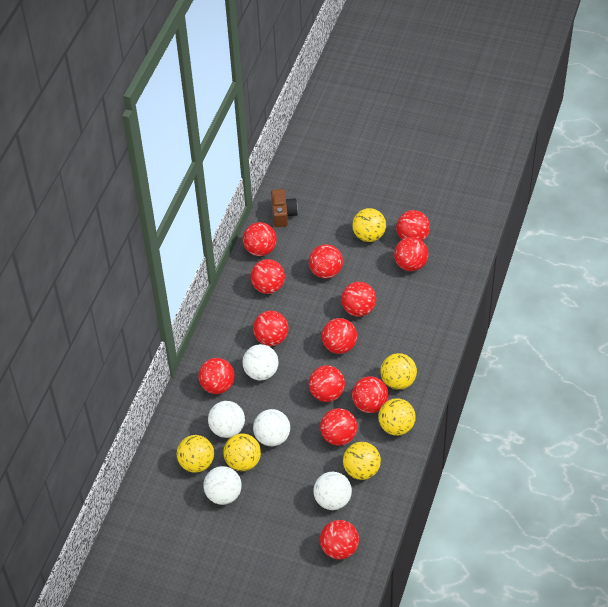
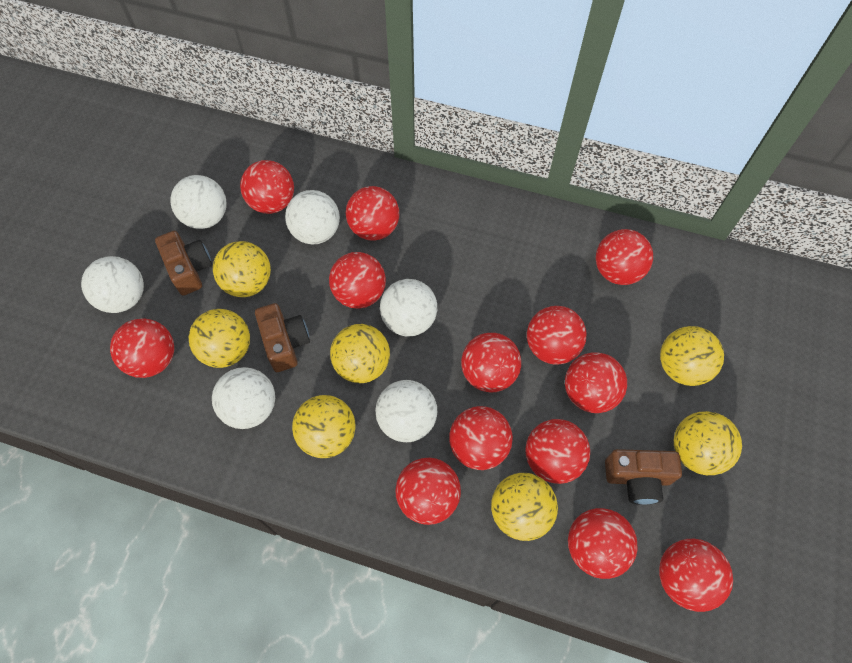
brown camera: 1 -> 3
white ball: 5 -> 6
yellow ball: 6 -> 7

